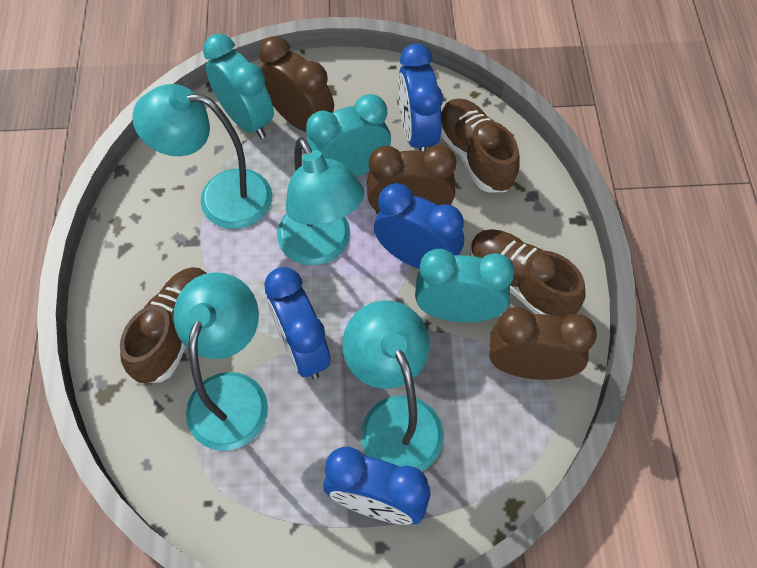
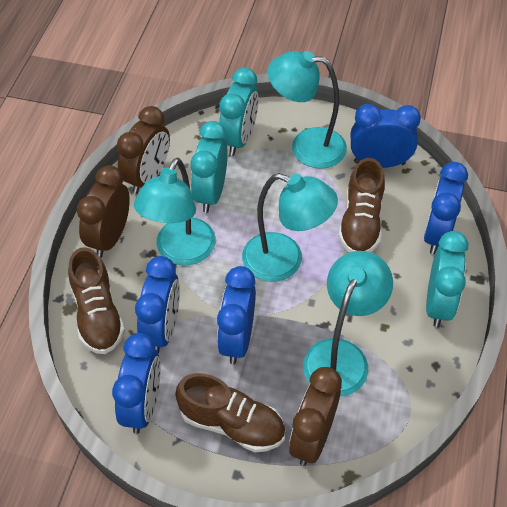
blue clock: 4 -> 5

